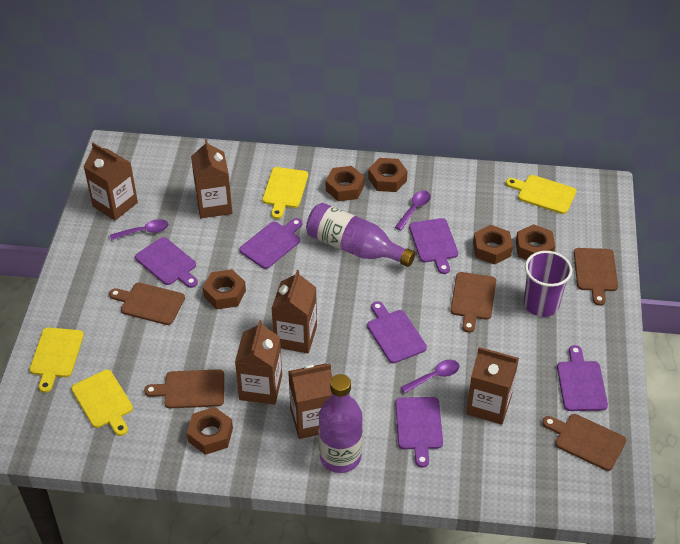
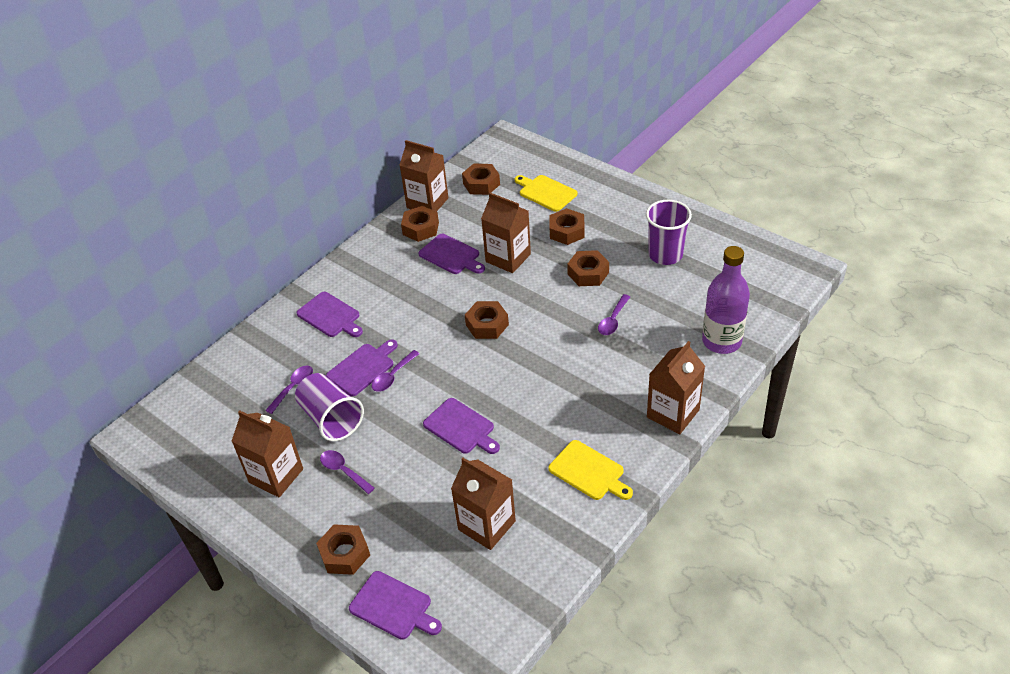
brown carton: 6 -> 5
brown cutting board: 5 -> 0
purple bottle: 2 -> 1
purple cup: 1 -> 2
purple cutting board: 6 -> 5
purple spoon: 3 -> 4
yellow cutting board: 4 -> 2

